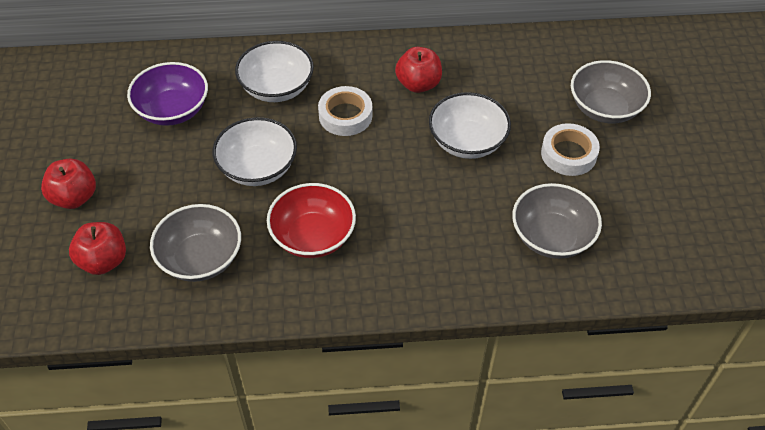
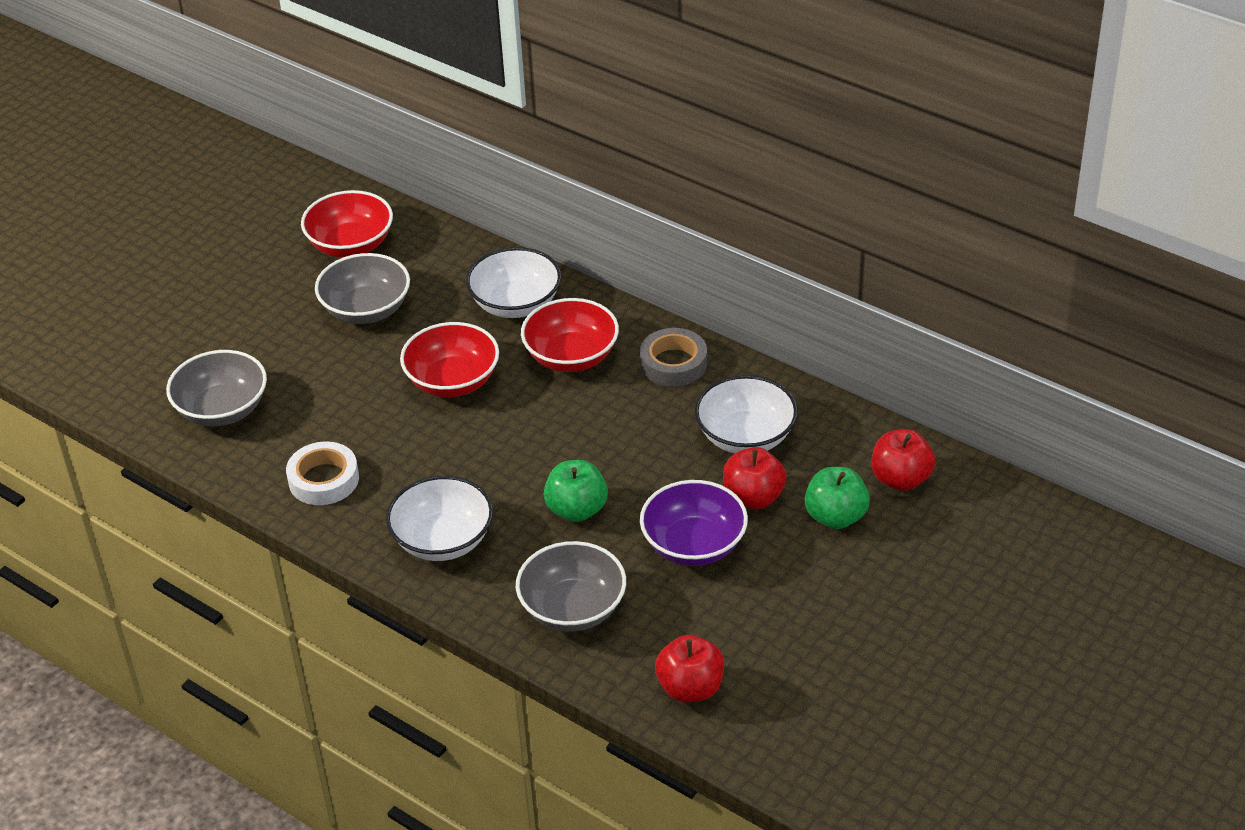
green apple: 0 -> 2
grey tape: 0 -> 1
red bowl: 1 -> 3
white tape: 2 -> 1

